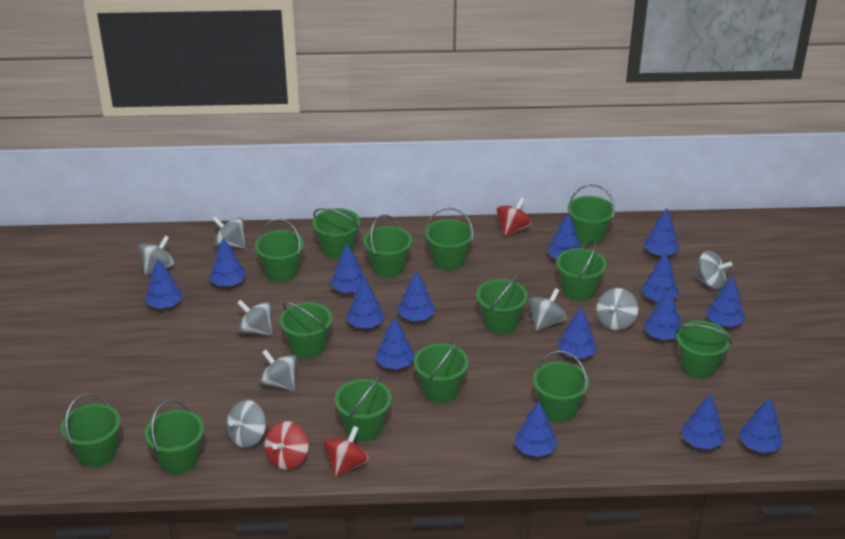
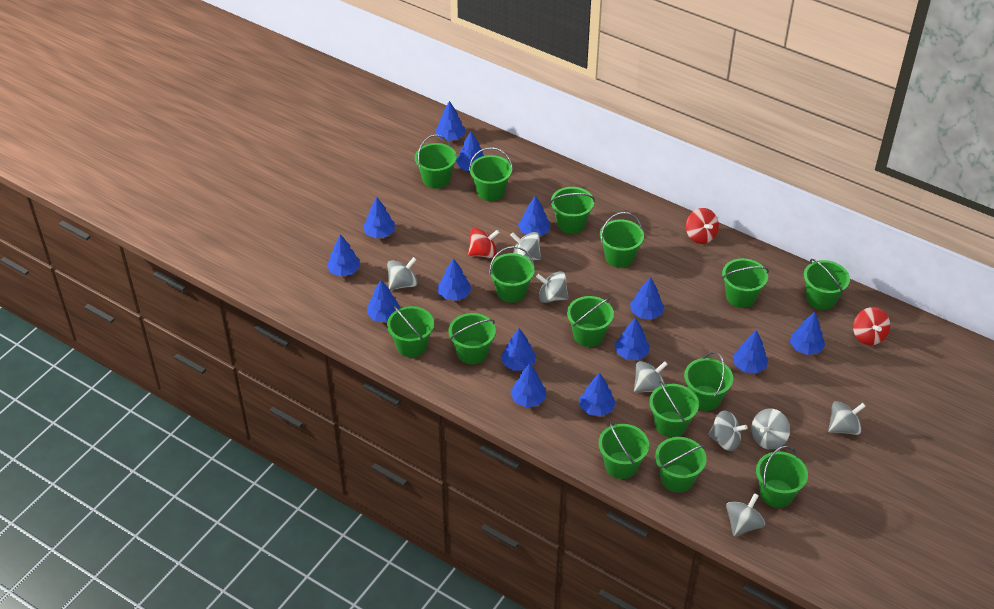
blue tree: 15 -> 14
green bucket: 14 -> 15

